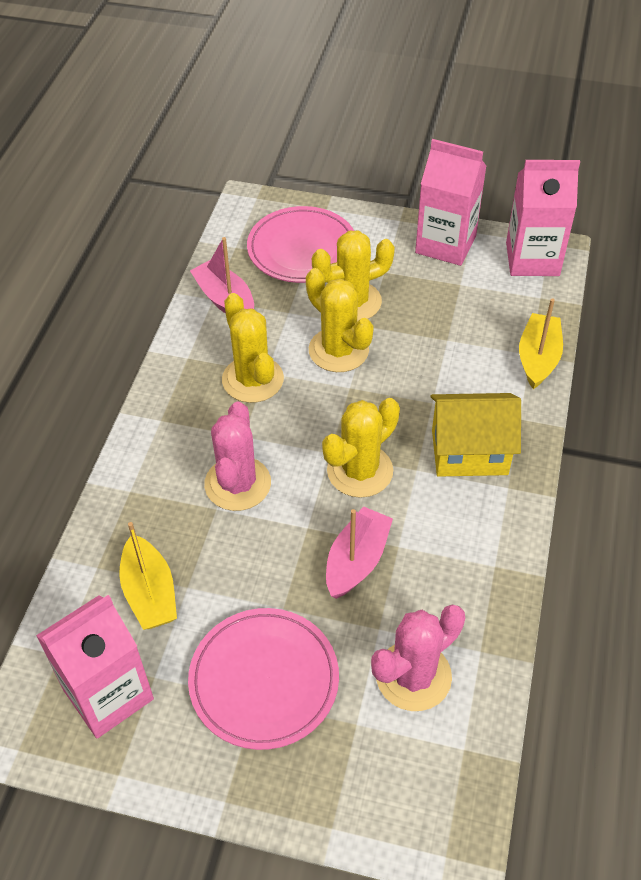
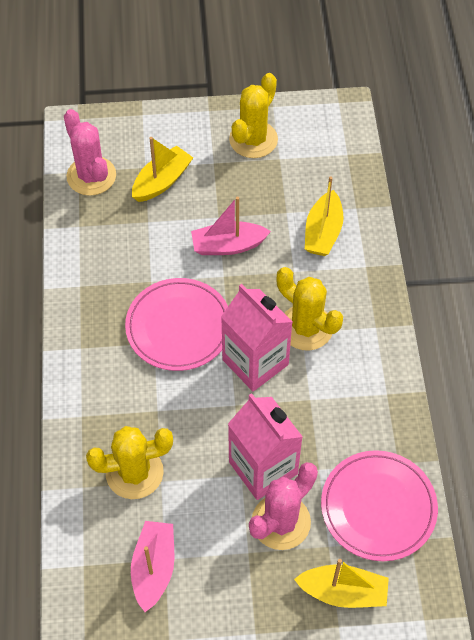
pink carton: 3 -> 2
yellow boat: 2 -> 3
yellow cactus: 4 -> 3
yellow house: 1 -> 0

